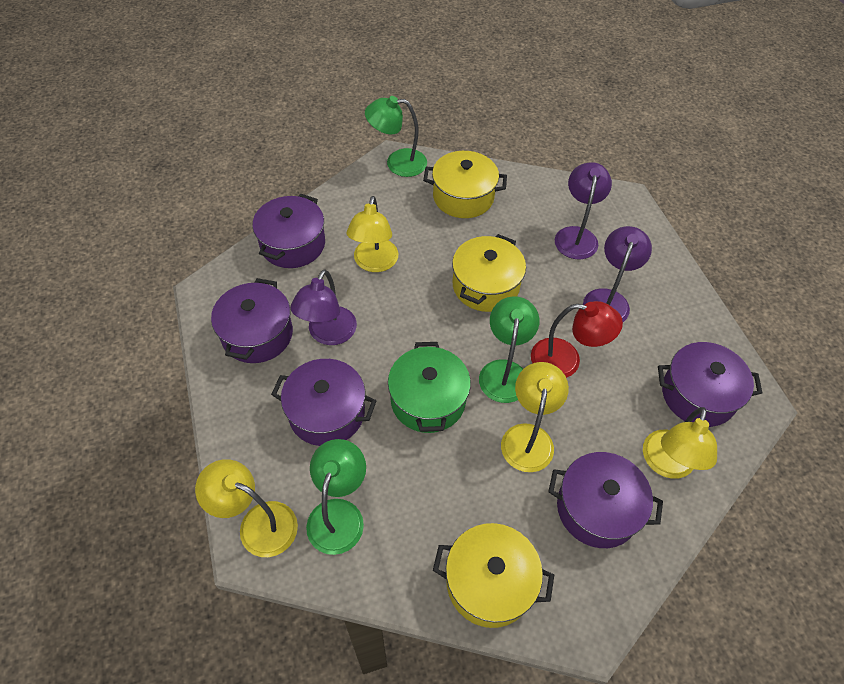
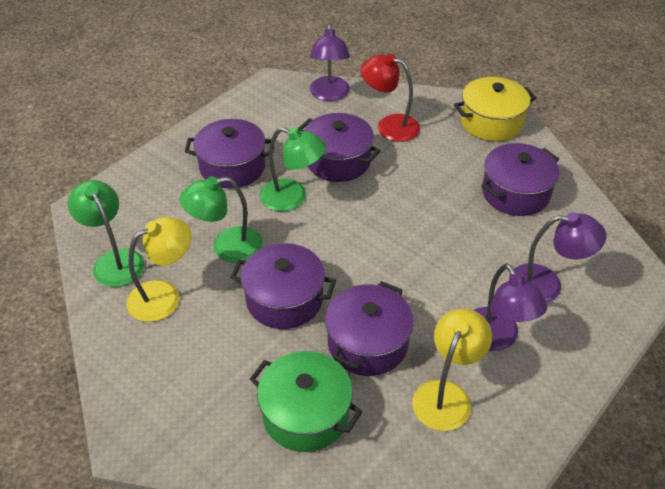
yellow lamp: 4 -> 2
yellow pot: 3 -> 1

